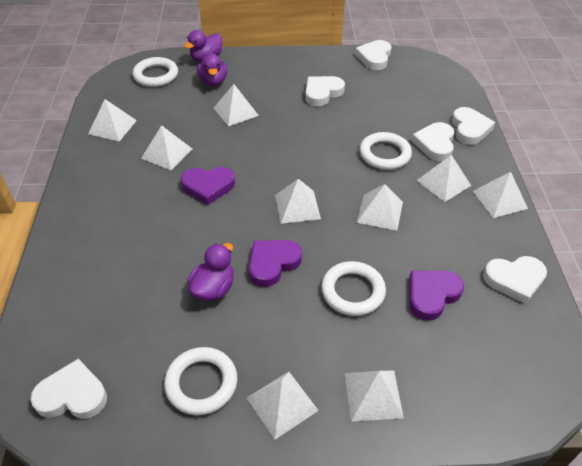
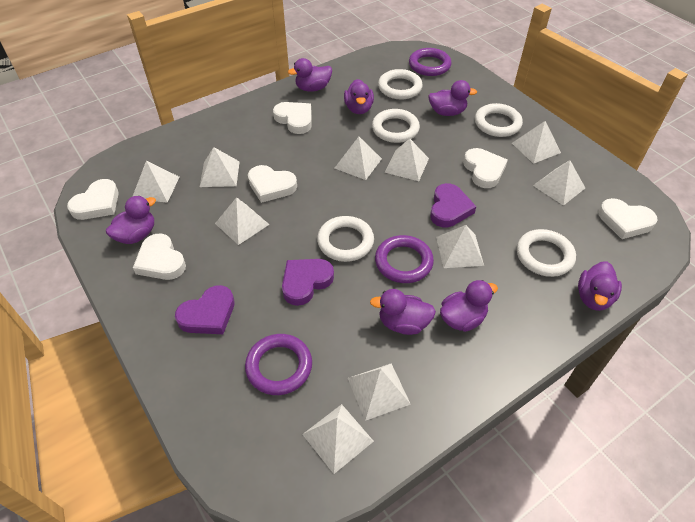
purple duck: 3 -> 7
purple ring: 0 -> 3
white pyramid: 9 -> 10
white ring: 4 -> 5

